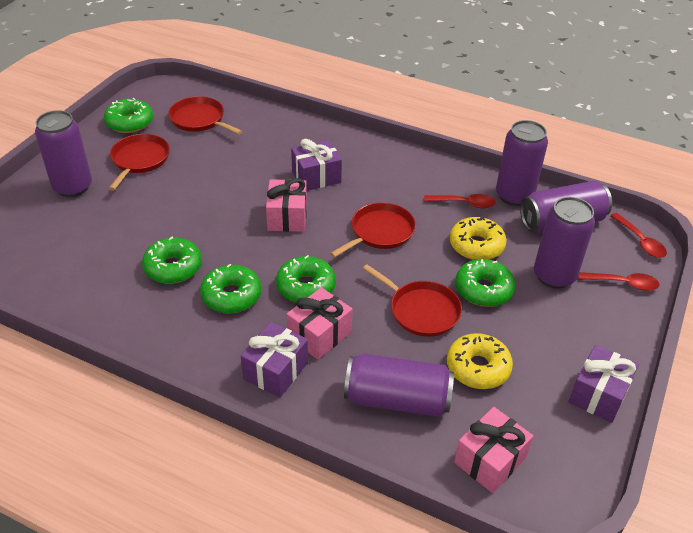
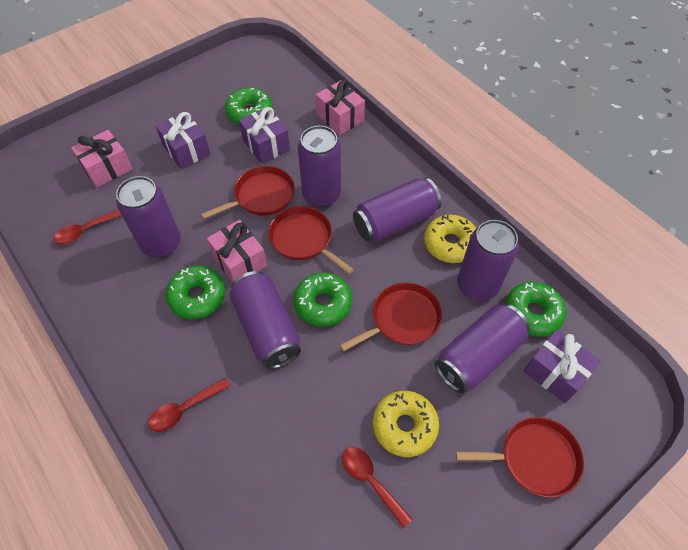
green donut: 5 -> 4
purple can: 5 -> 6

